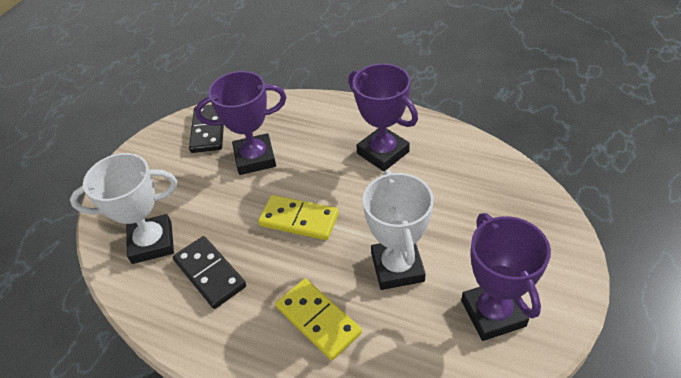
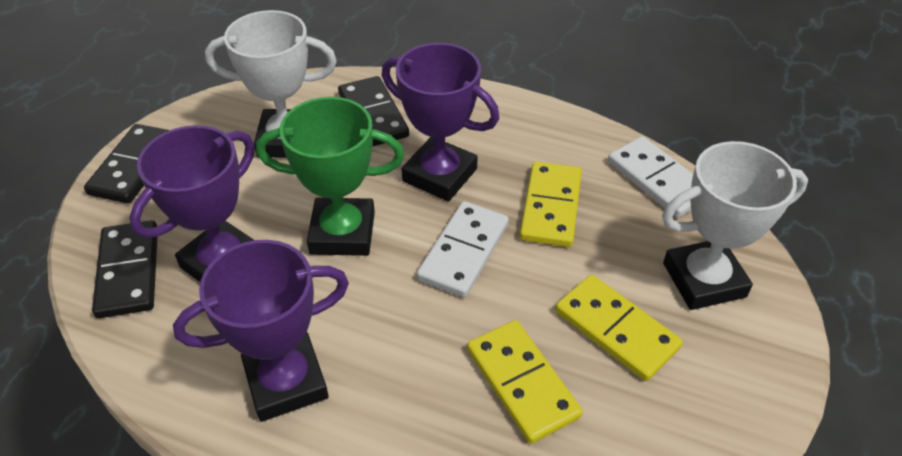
black domino: 2 -> 3
green trophy: 0 -> 1
white domino: 0 -> 2
yellow domino: 2 -> 3

